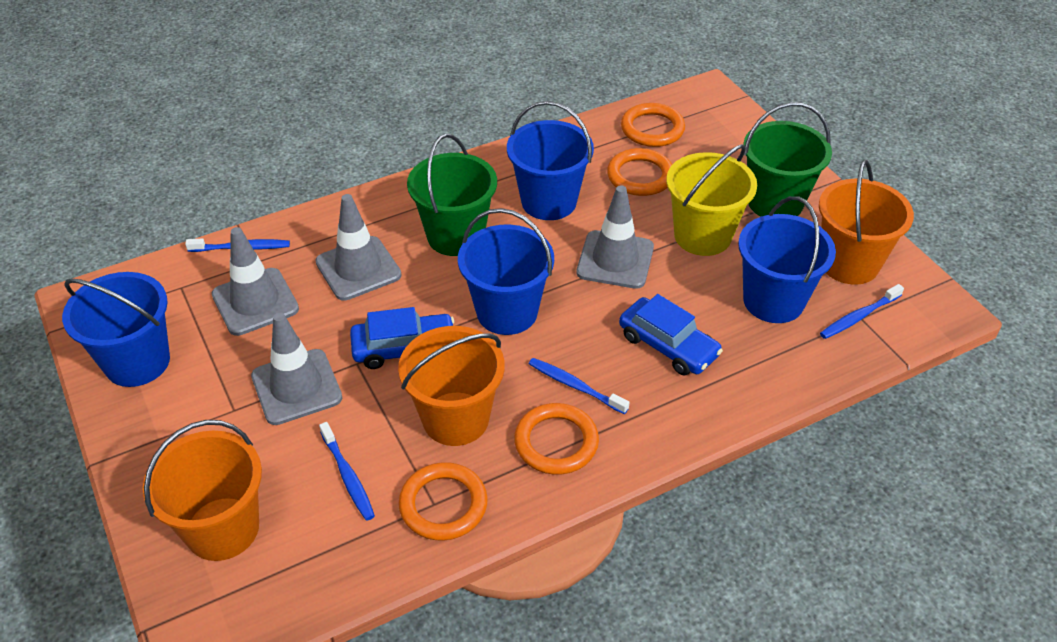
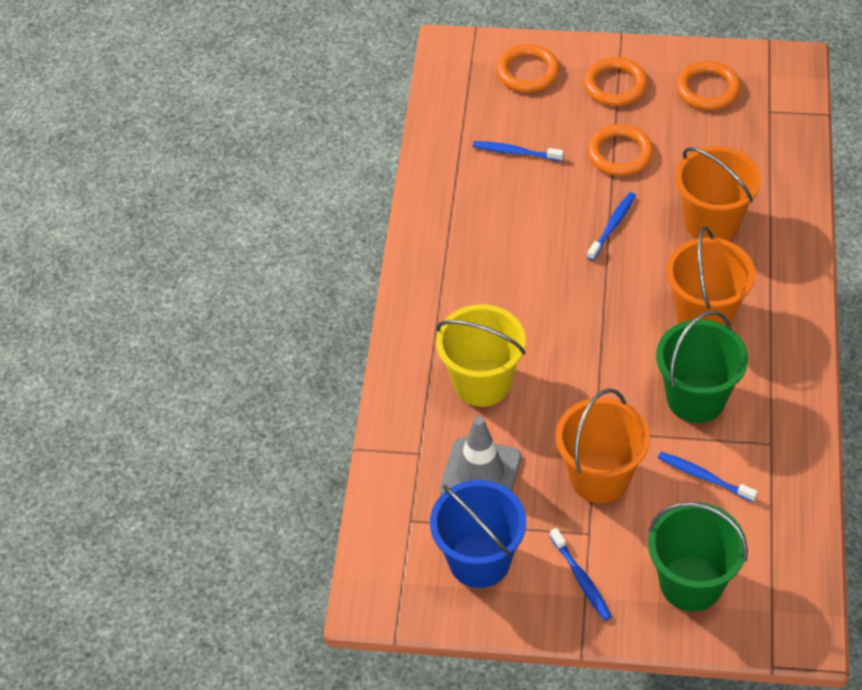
blue bucket: 4 -> 1
blue car: 2 -> 0
grey traffic cone: 4 -> 1

